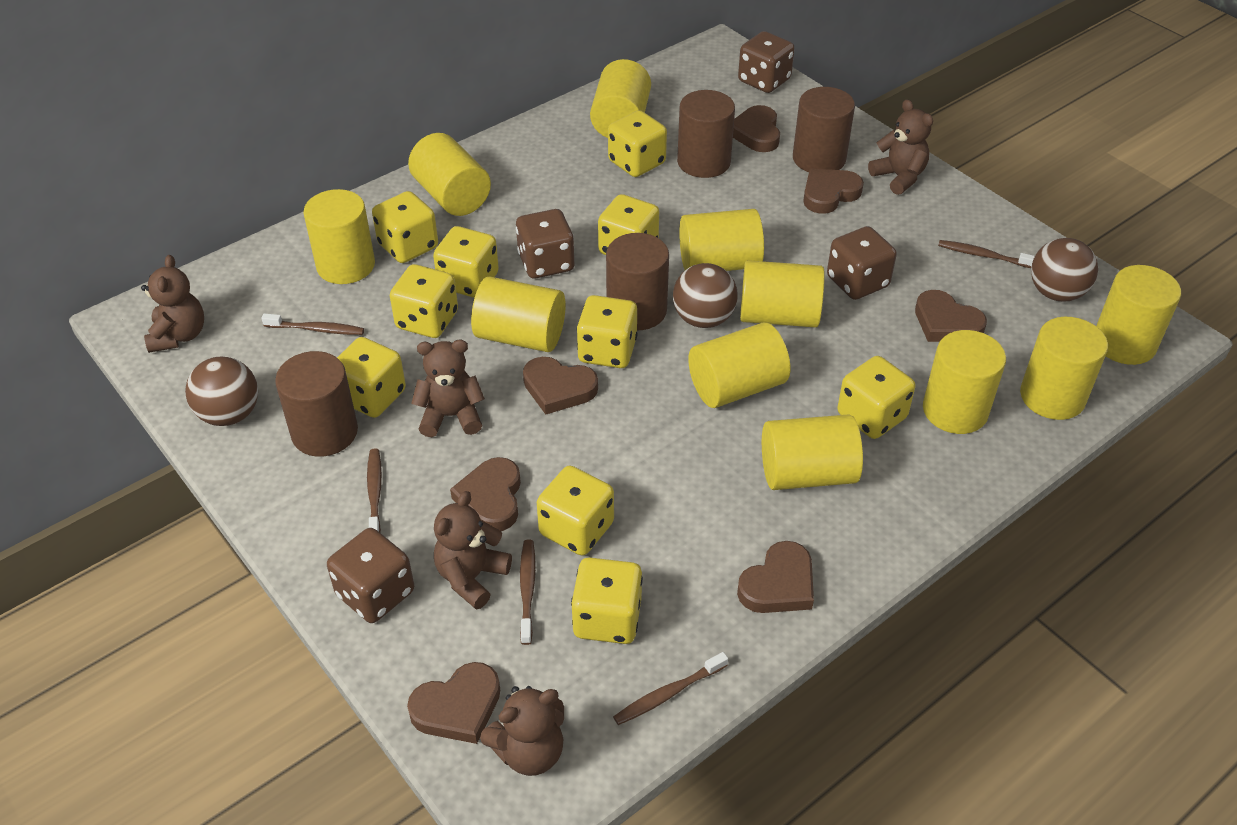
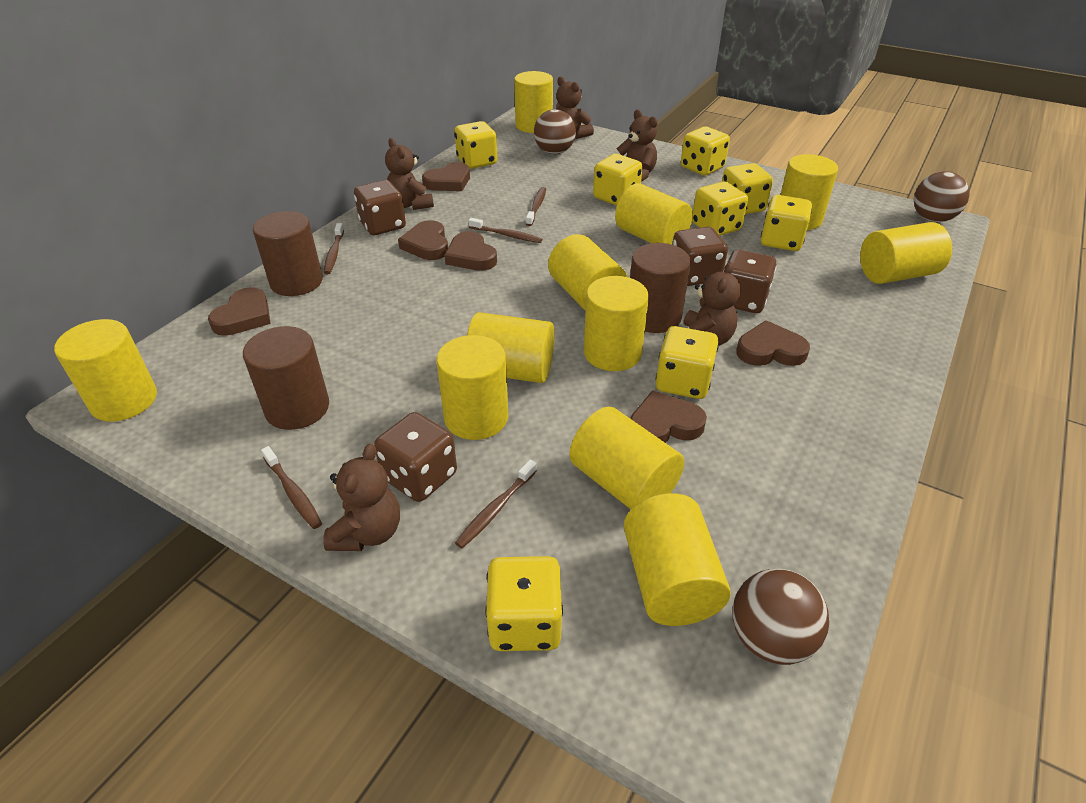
brown cylinder: 4 -> 3
brown heart: 7 -> 6
yellow dice: 10 -> 8

